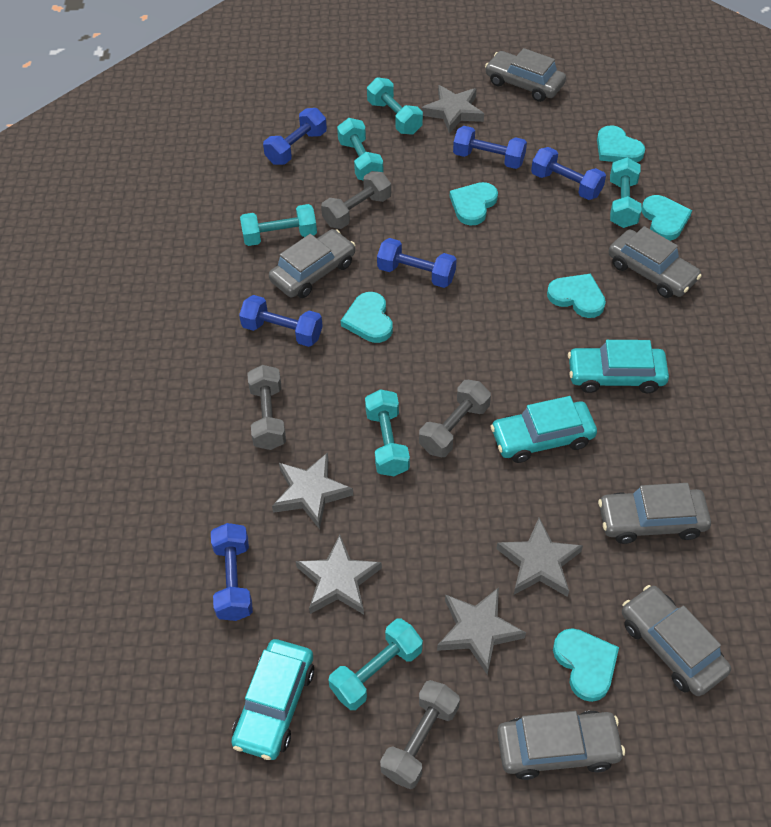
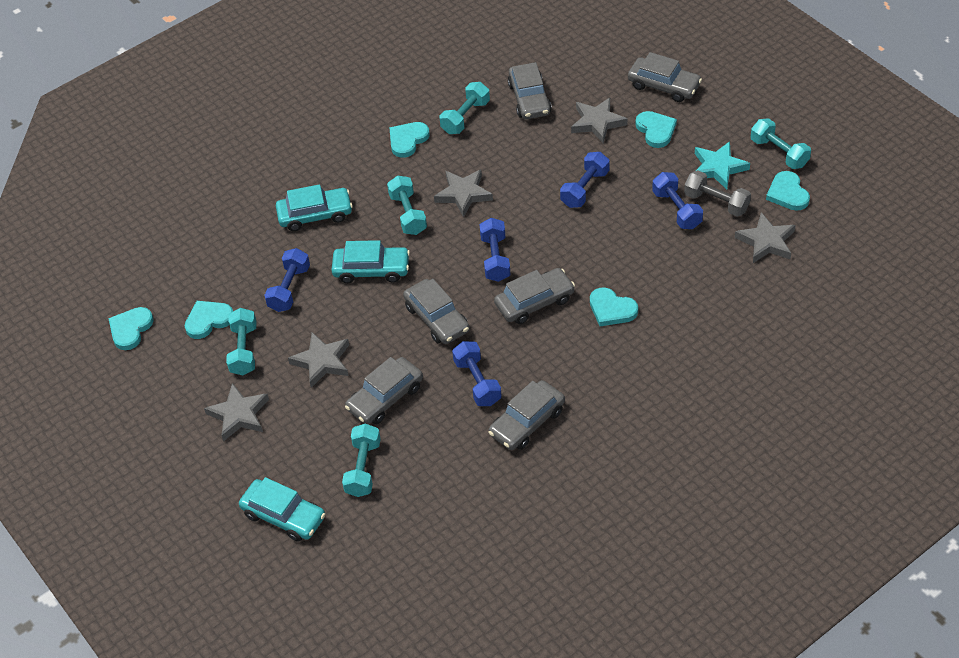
blue dumbbell: 6 -> 5
grey dumbbell: 4 -> 1
turquoise dumbbell: 6 -> 5
turquoise star: 0 -> 1

